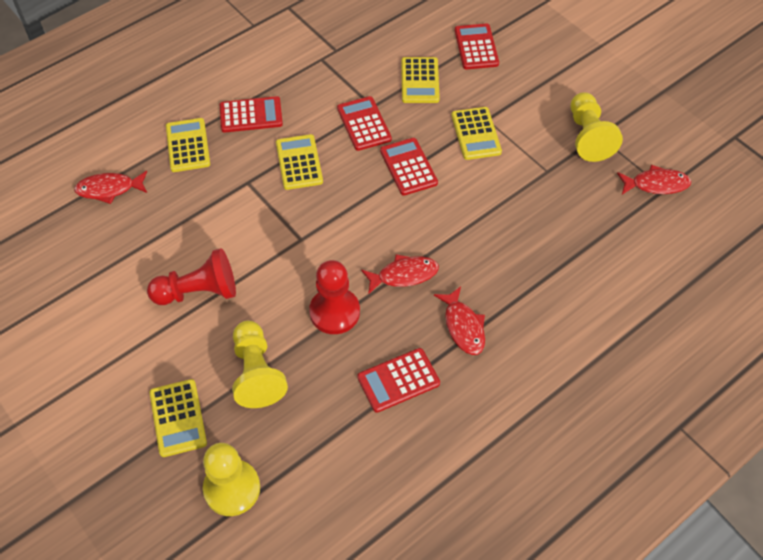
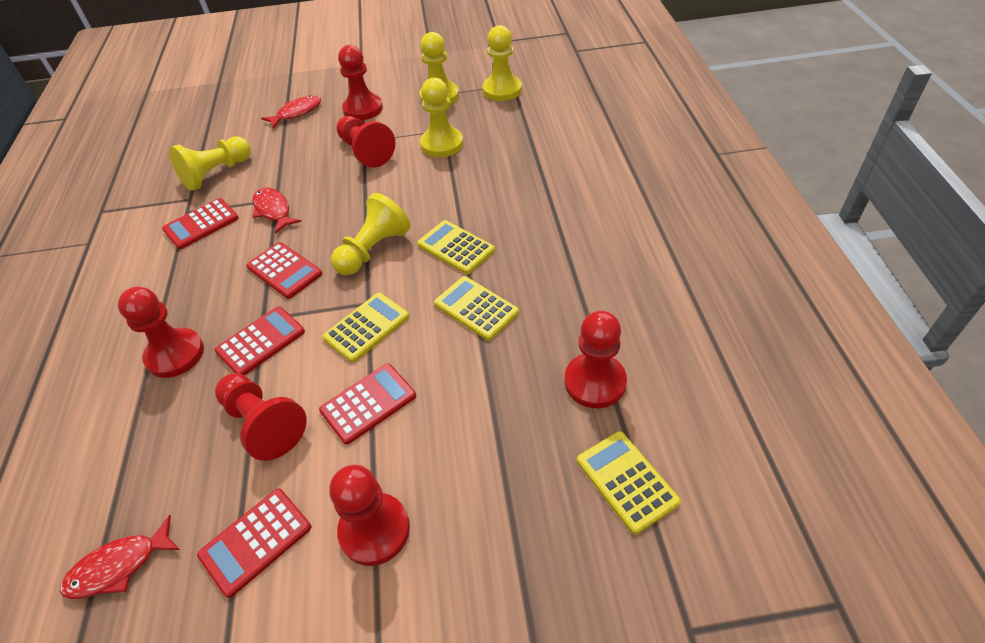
red fish: 4 -> 3
red pawn: 2 -> 6
yellow calculator: 5 -> 4
yellow pawn: 3 -> 5

